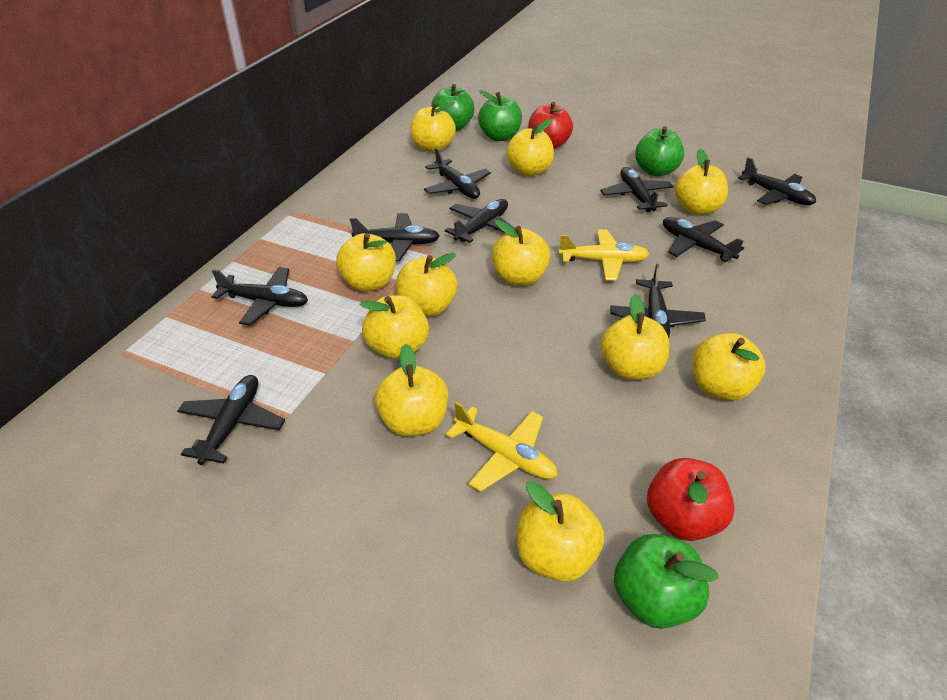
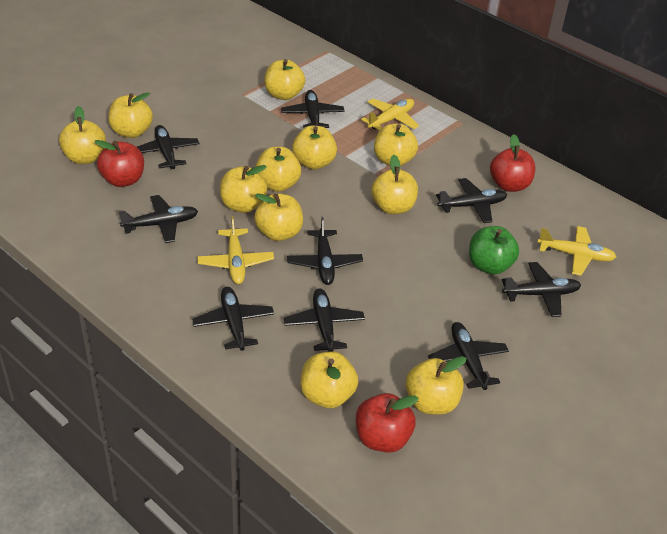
green apple: 4 -> 1
red apple: 2 -> 3
yellow plane: 2 -> 3

